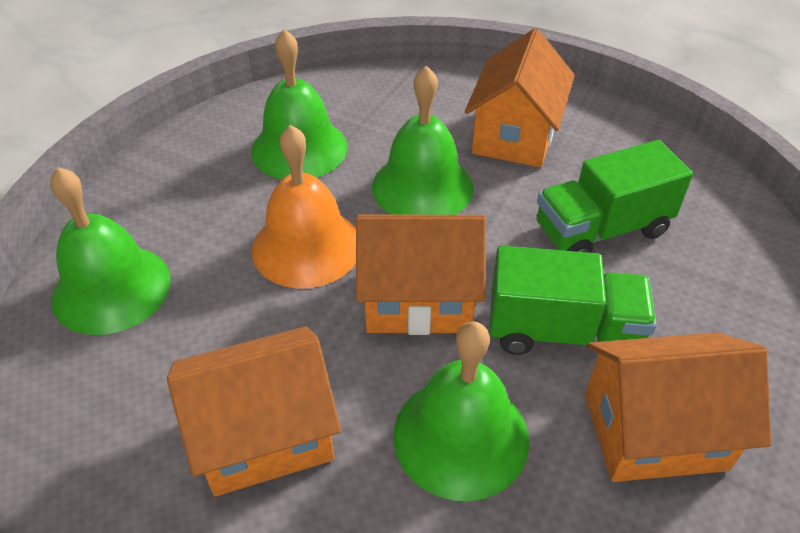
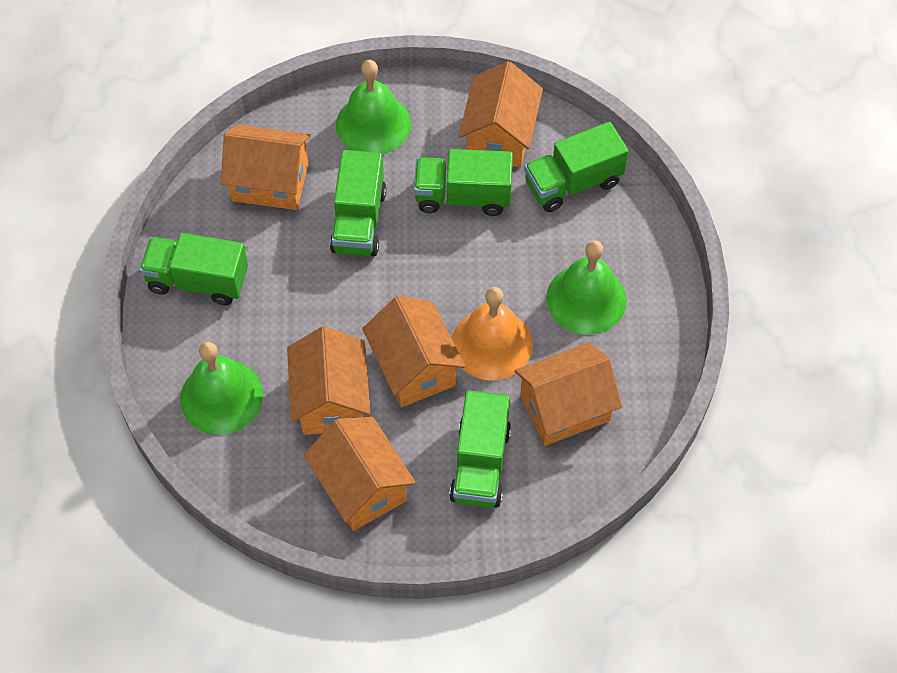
green bell: 4 -> 3
green truck: 2 -> 5
orange house: 4 -> 6

